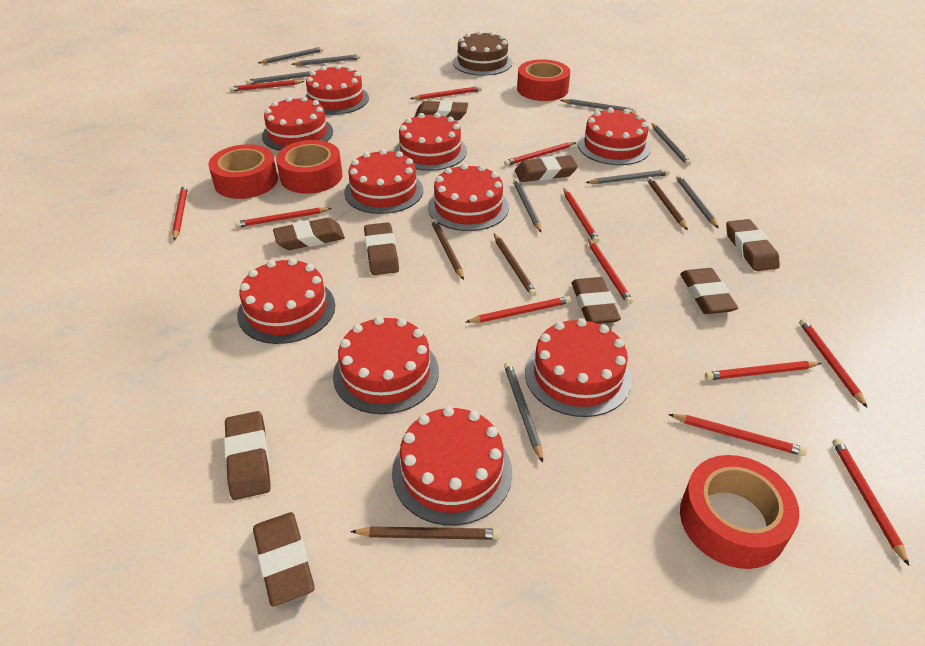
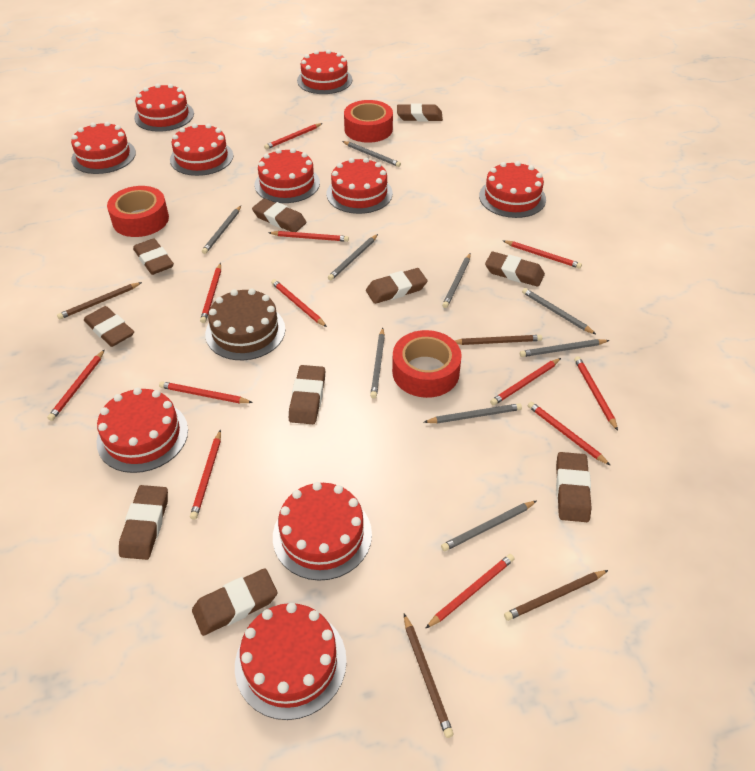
brown eraser: 9 -> 10
red tape: 4 -> 3

